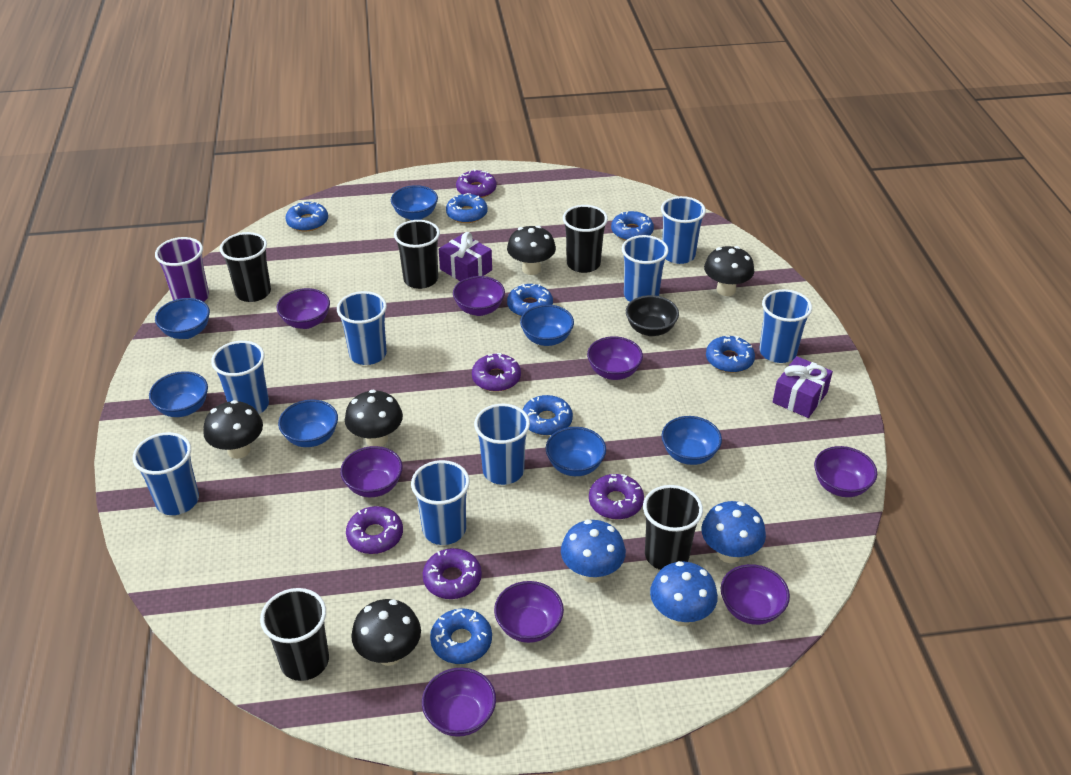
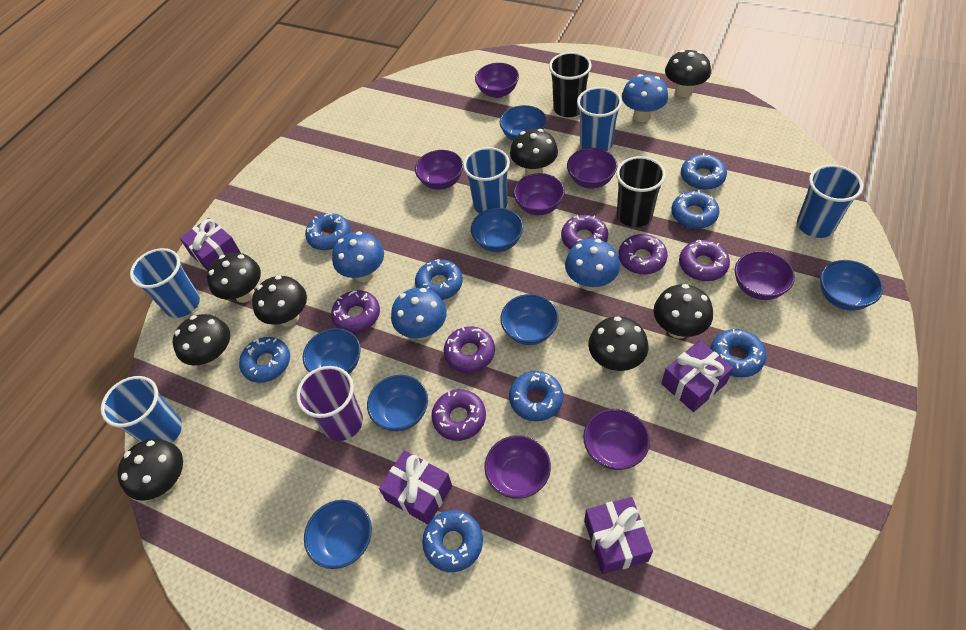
black bowl: 1 -> 0
black cup: 5 -> 2
black mushroom: 5 -> 8
blue cup: 8 -> 5
blue donut: 7 -> 8
blue mushroom: 3 -> 4
purple bowl: 8 -> 7
purple donut: 5 -> 6
purple gift: 2 -> 4

